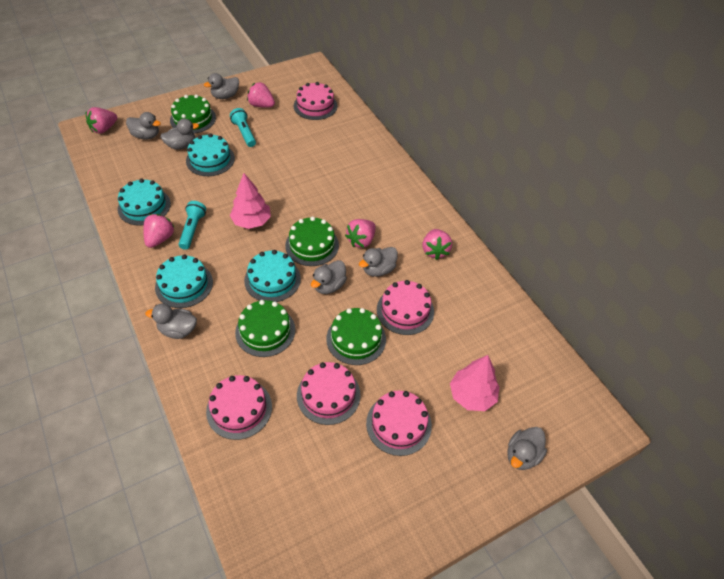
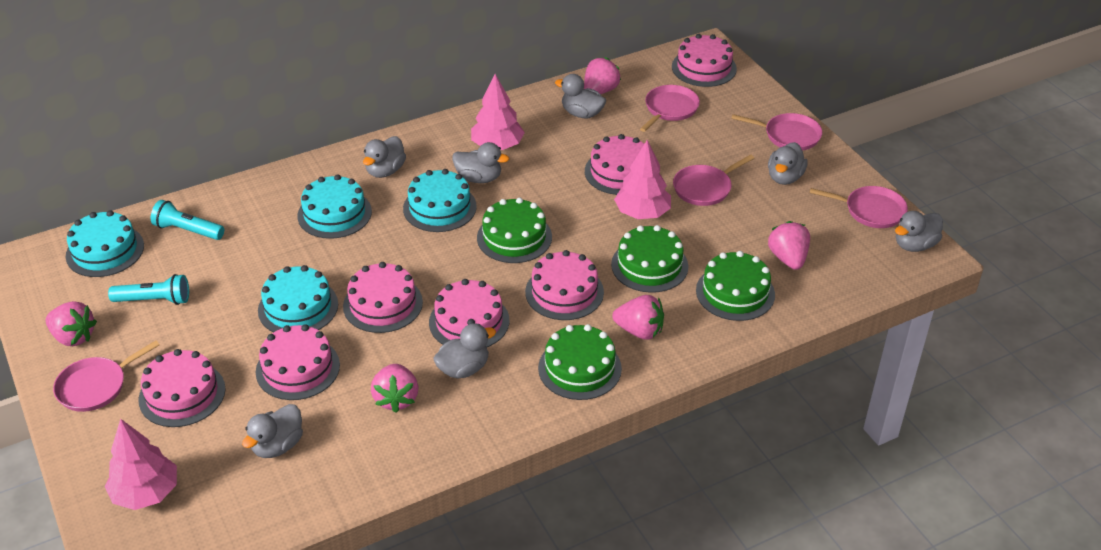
pink cake: 5 -> 7
pink pan: 0 -> 5
pink tree: 2 -> 3

